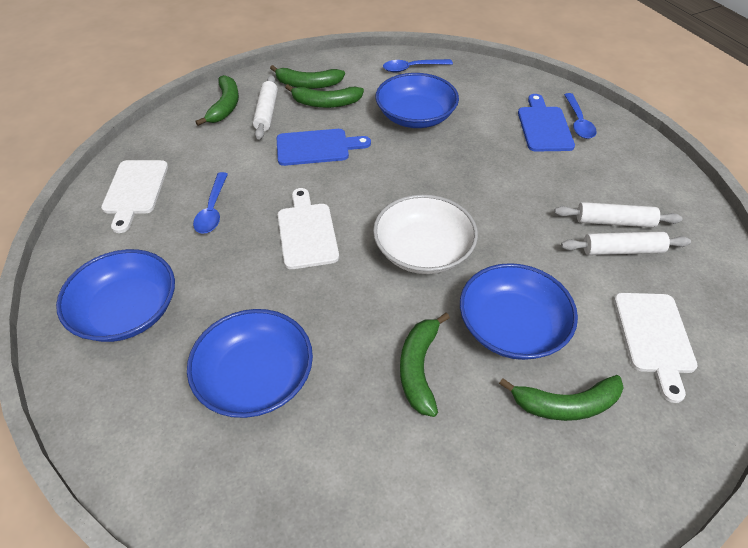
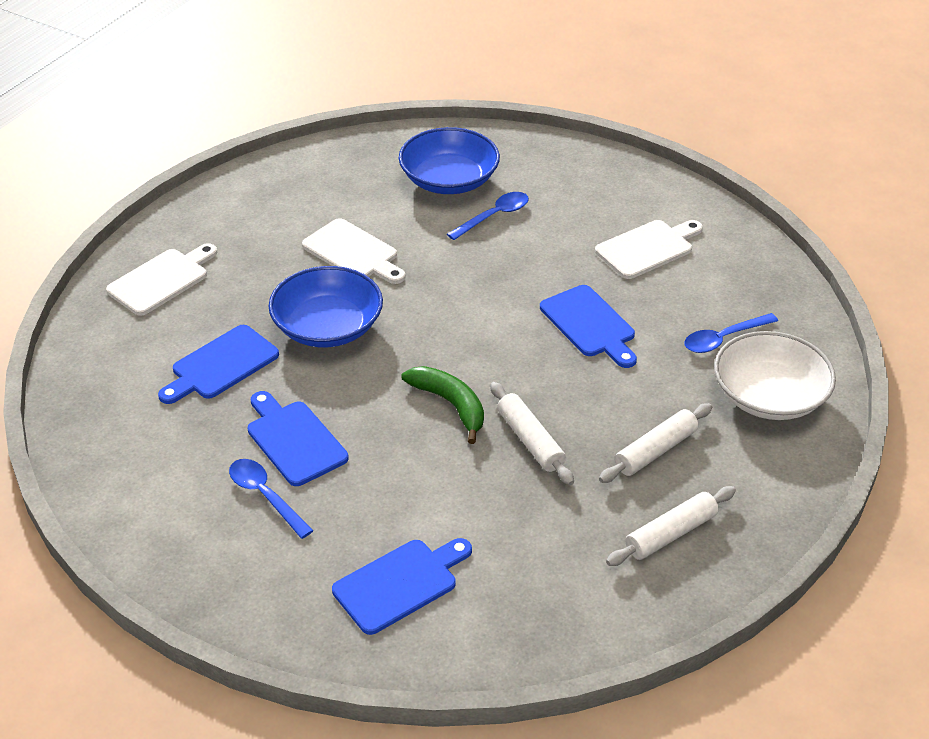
blue bowl: 4 -> 2
blue cutting board: 2 -> 4
green banana: 5 -> 1

